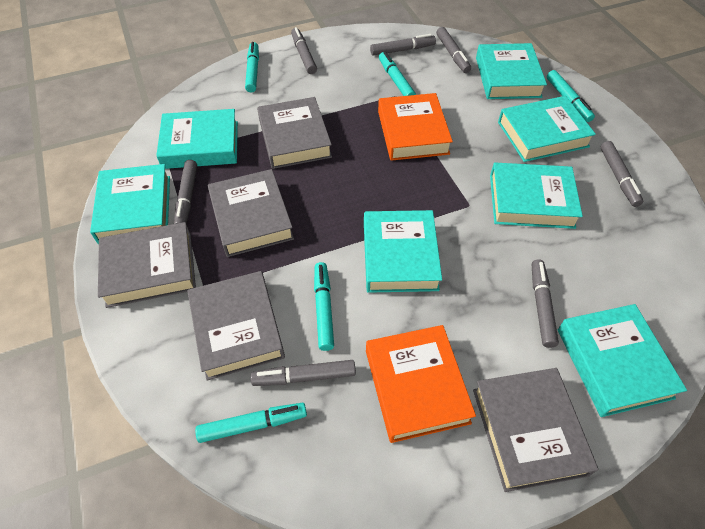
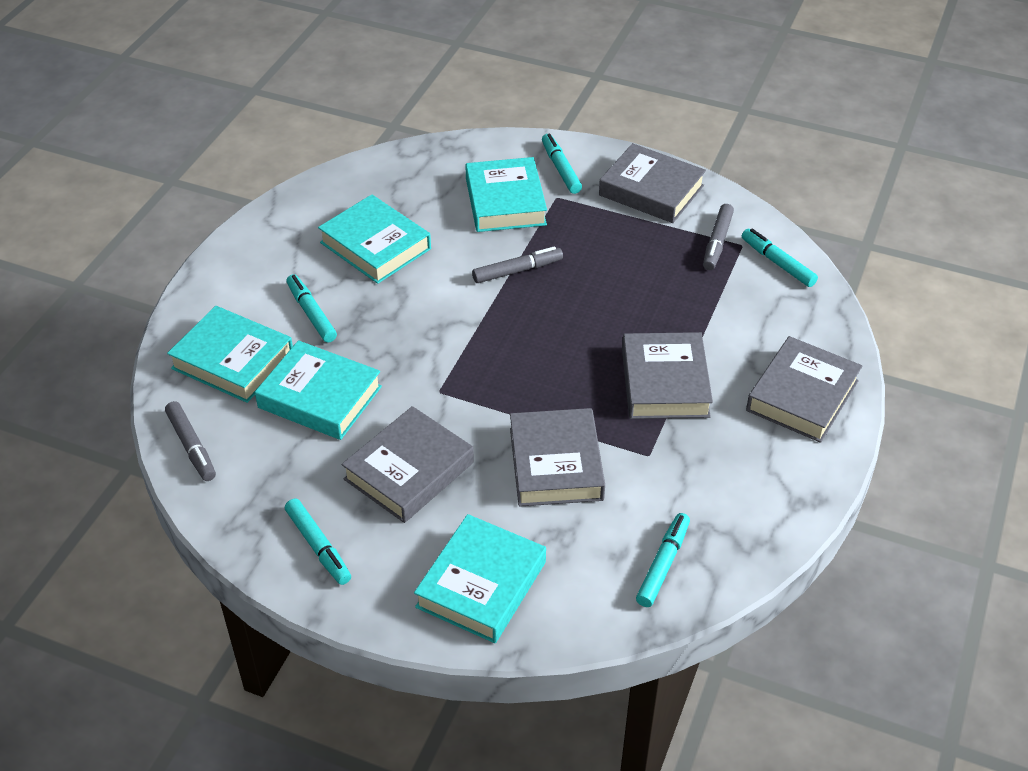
grey marker: 7 -> 3
orange book: 2 -> 0
turquoise book: 7 -> 5

